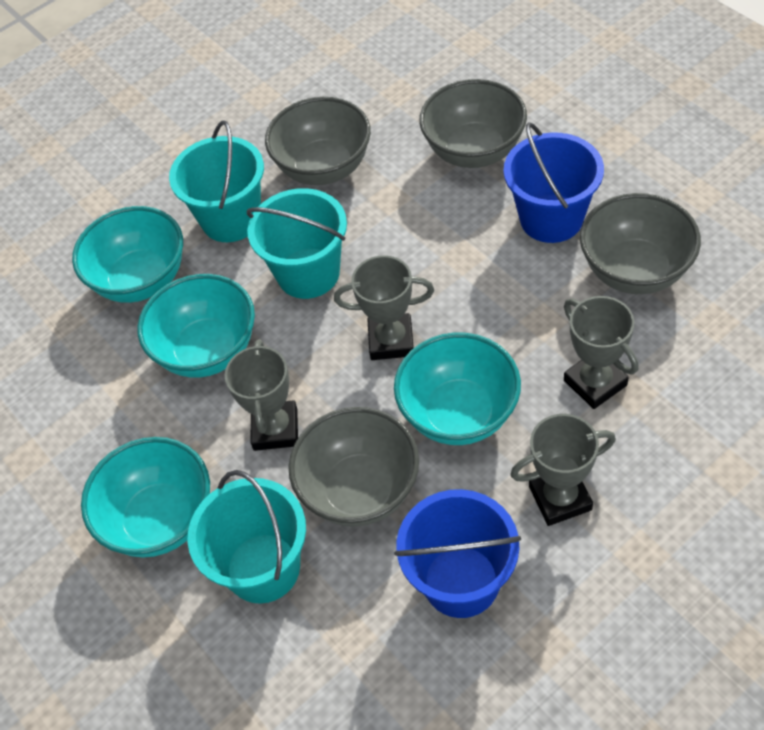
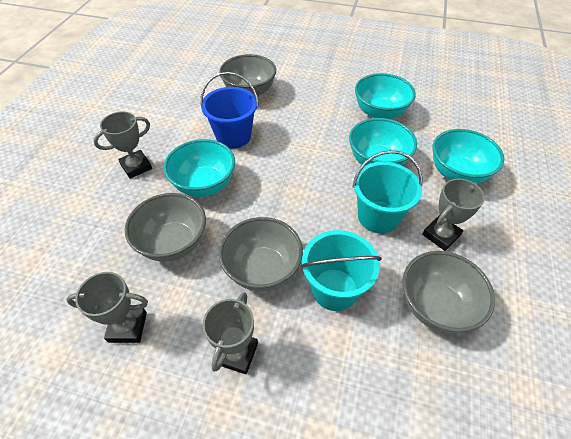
blue bucket: 2 -> 1
turquoise bucket: 3 -> 2

